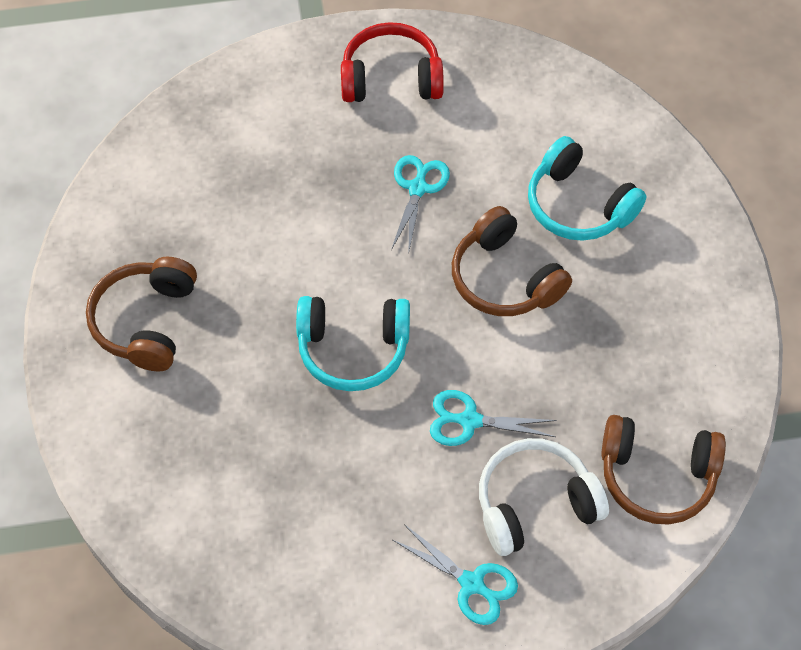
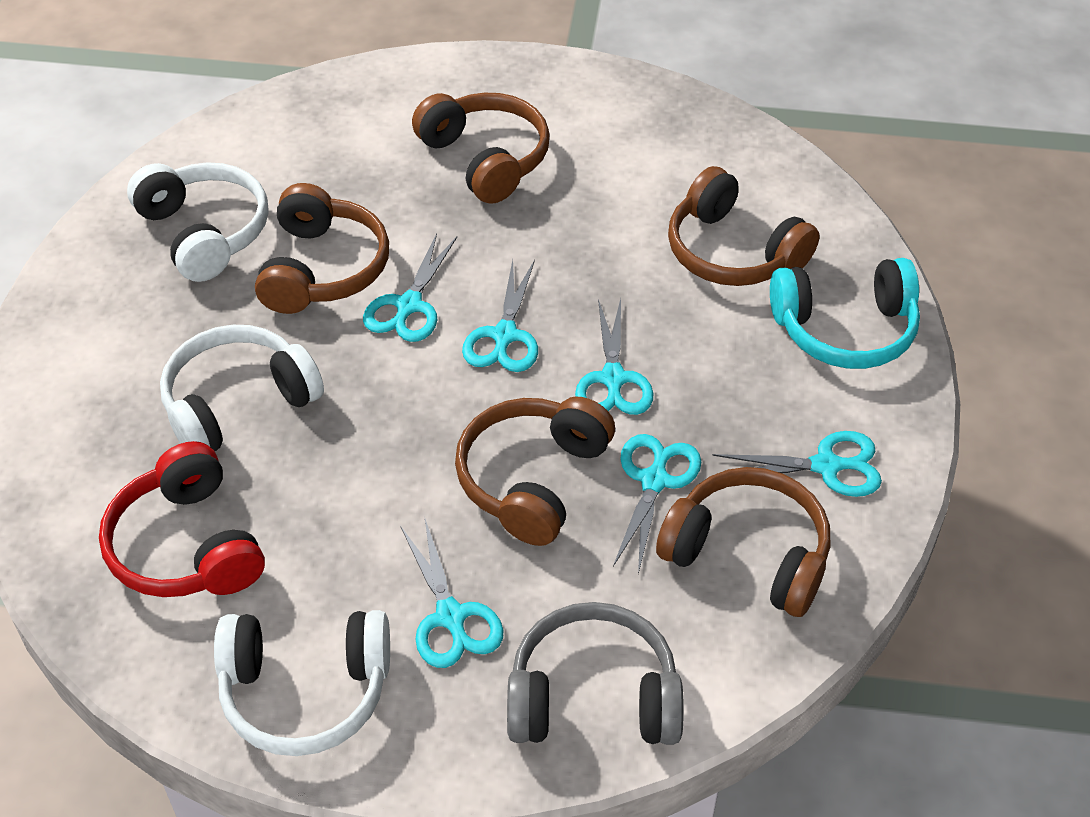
brown headphones: 3 -> 5
grey headphones: 0 -> 1
turquoise headphones: 2 -> 1
turquoise scissors: 3 -> 6
white headphones: 1 -> 3

